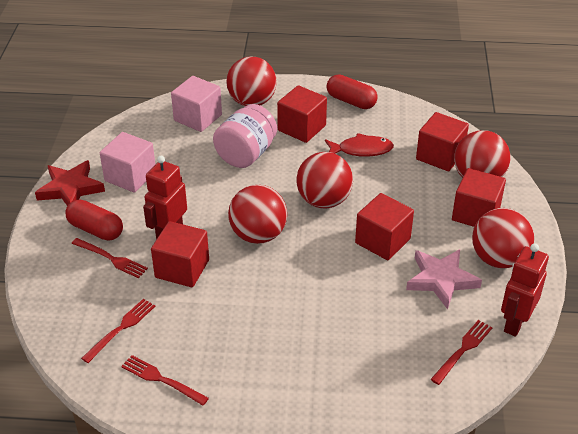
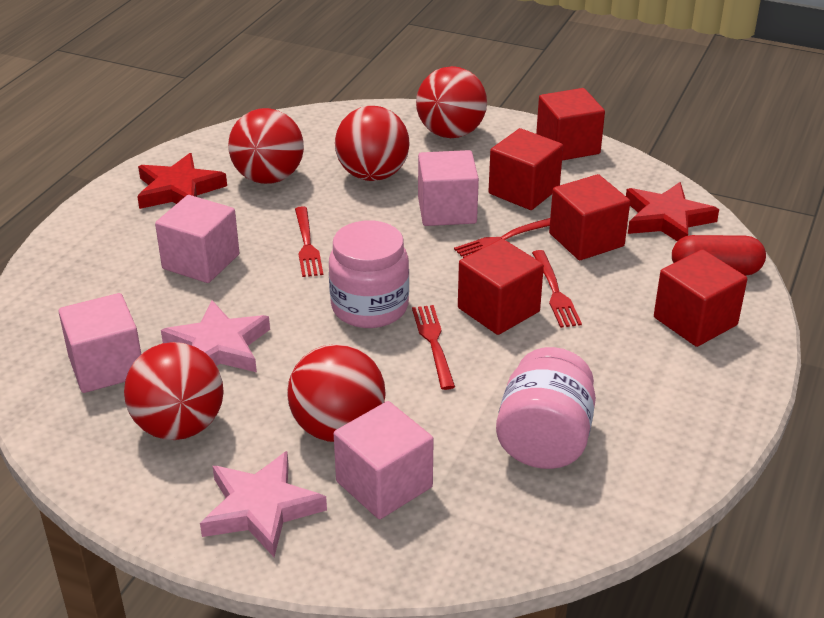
pink cube: 2 -> 4
pink jar: 1 -> 2
pink star: 1 -> 2
red capsule: 2 -> 1
red fish: 1 -> 0
red robot: 2 -> 0
red star: 1 -> 2

